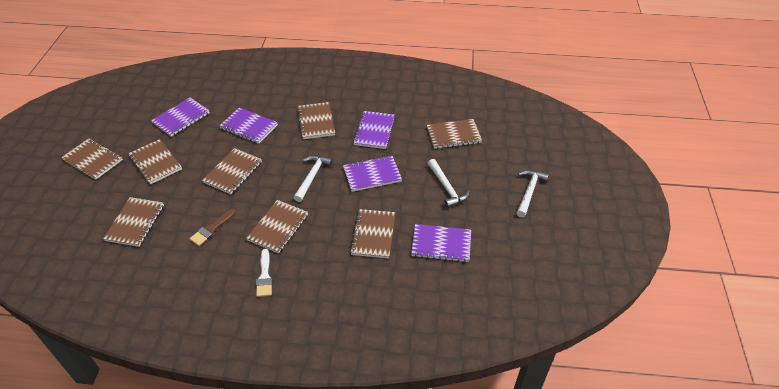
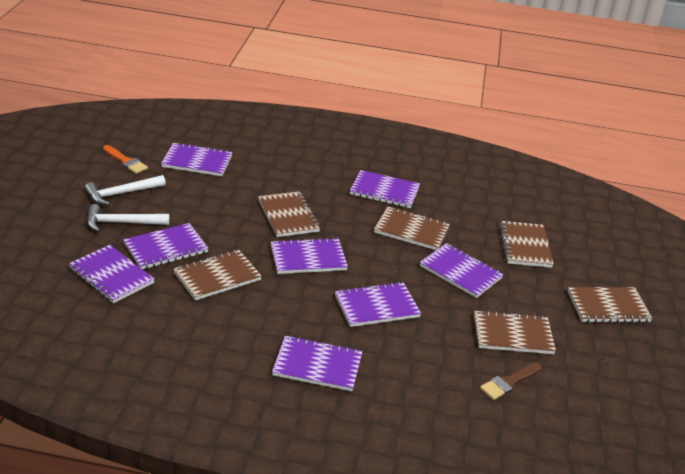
brown notebook: 8 -> 6
orange brush: 0 -> 1
purple notebook: 5 -> 8
white brush: 1 -> 0
white hammer: 3 -> 2

